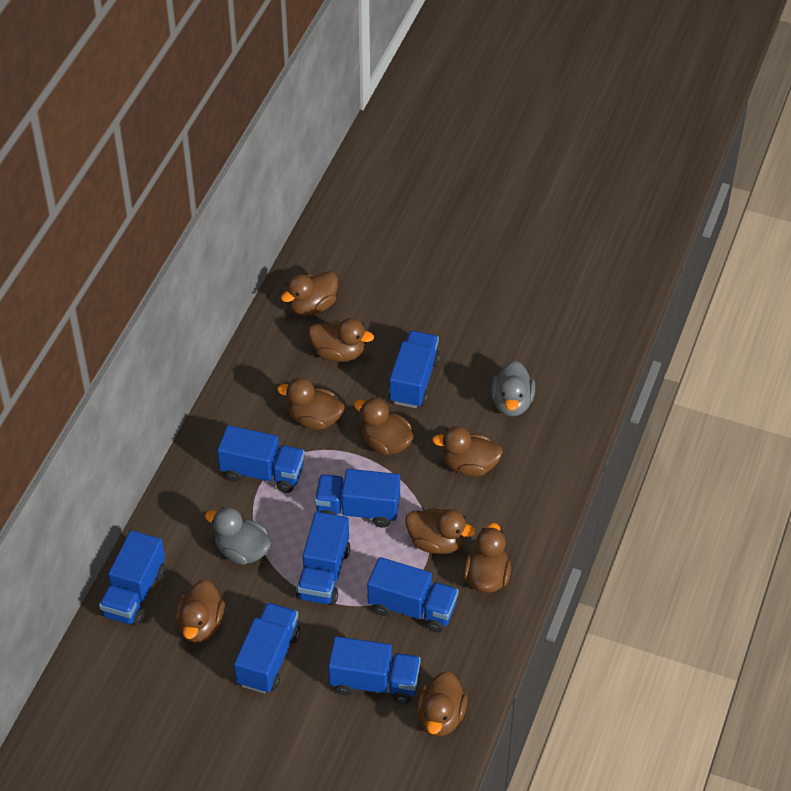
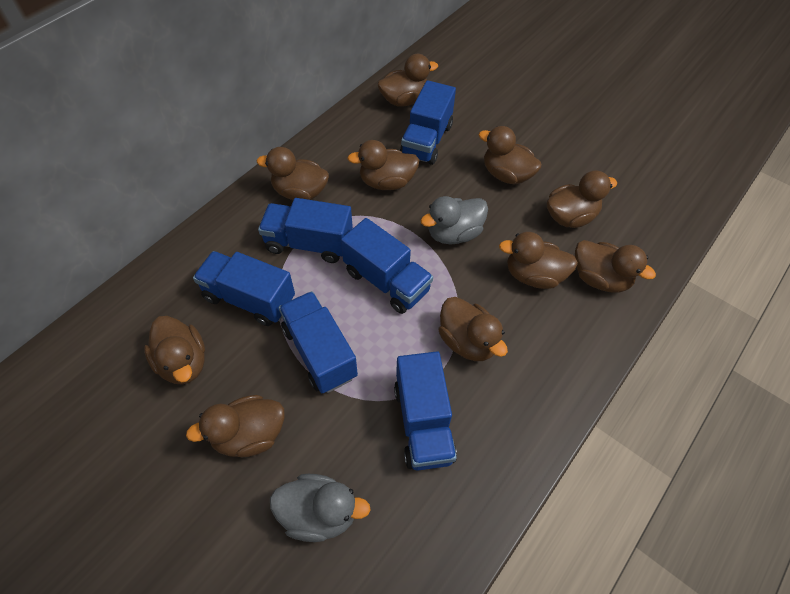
blue truck: 8 -> 6
brown duck: 9 -> 10

